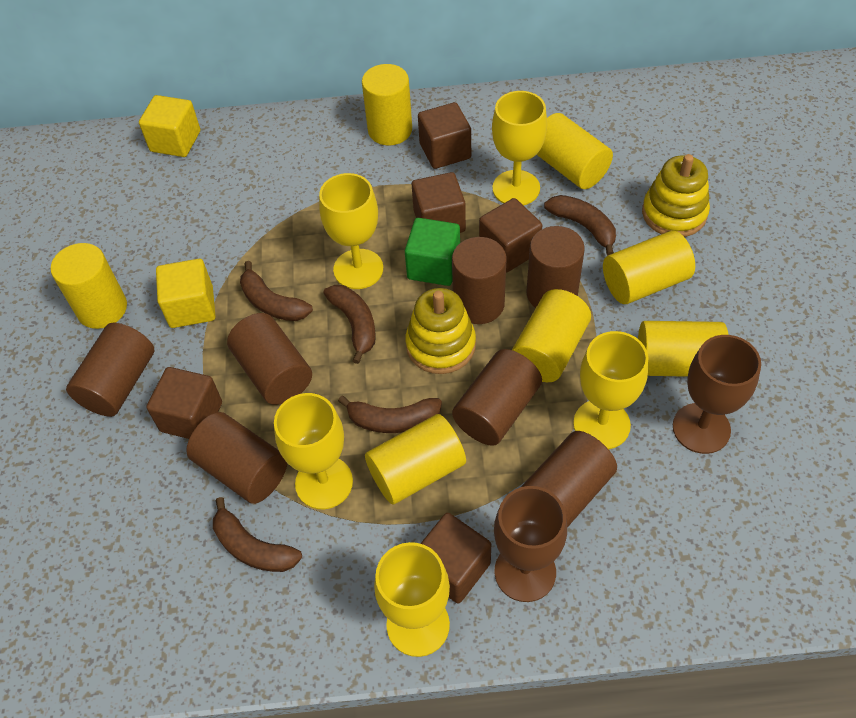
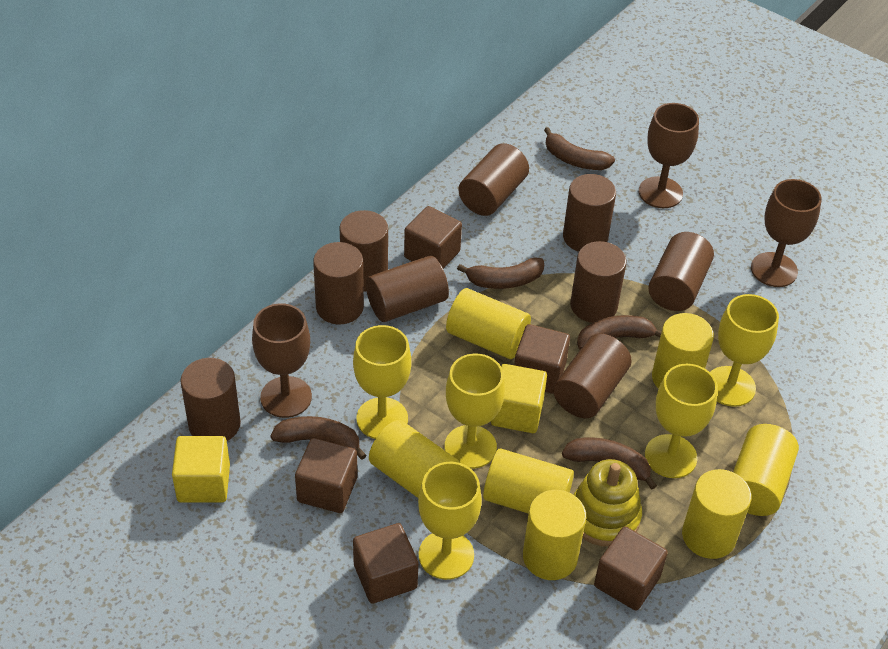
brown cylinder: 7 -> 9
brown goblet: 2 -> 3
green cube: 1 -> 0
yellow stacking toy: 2 -> 1

